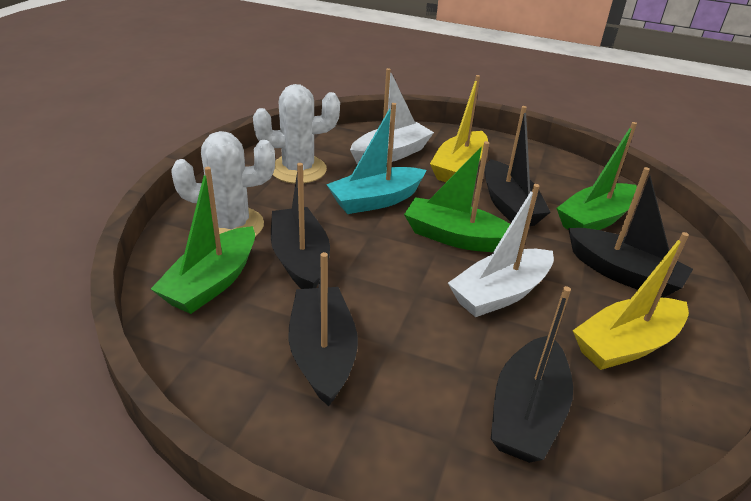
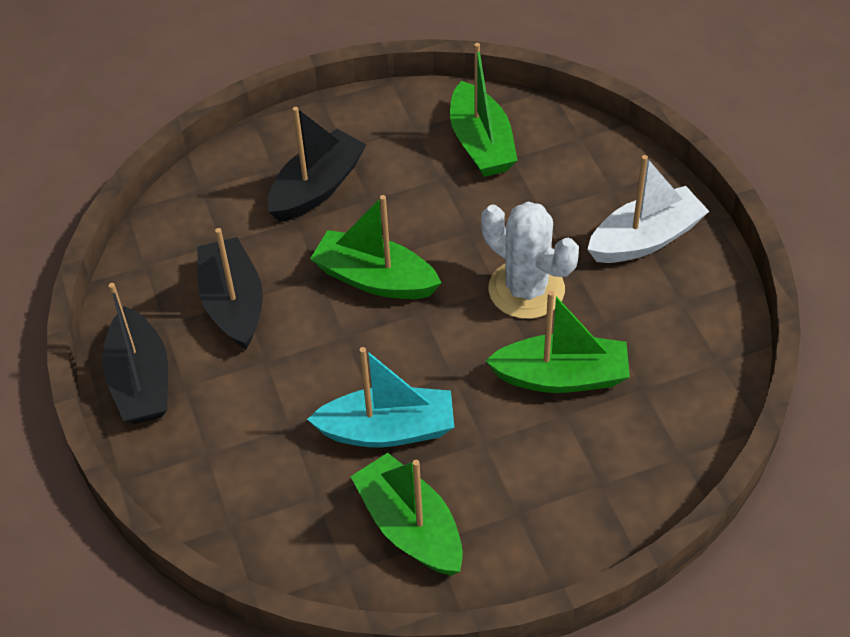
black boat: 5 -> 3
green boat: 3 -> 4
white boat: 2 -> 1
white cactus: 2 -> 1
yellow boat: 2 -> 0

